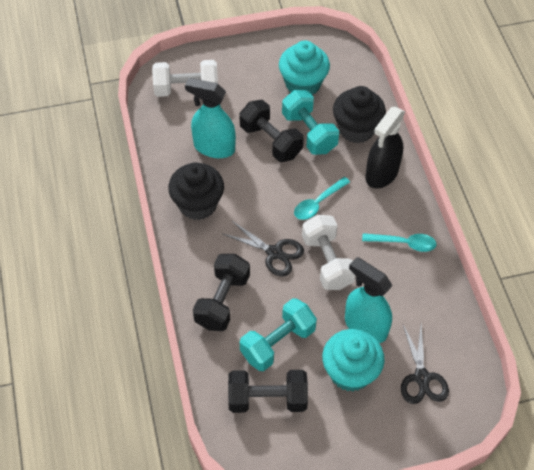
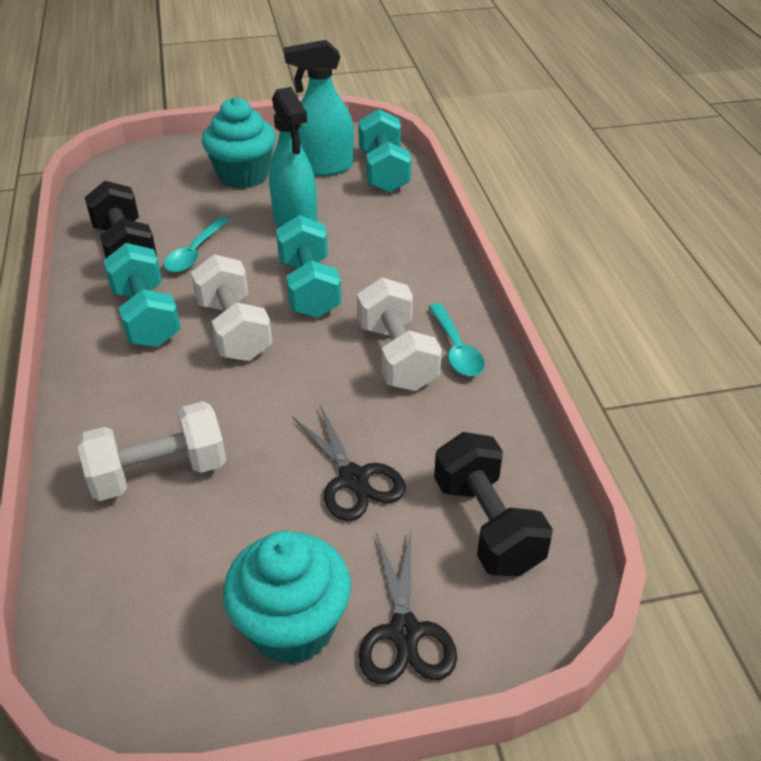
black cupcake: 2 -> 0
black dumbbell: 3 -> 2
black spray bottle: 1 -> 0
turquoise dumbbell: 2 -> 3
white dumbbell: 2 -> 3

